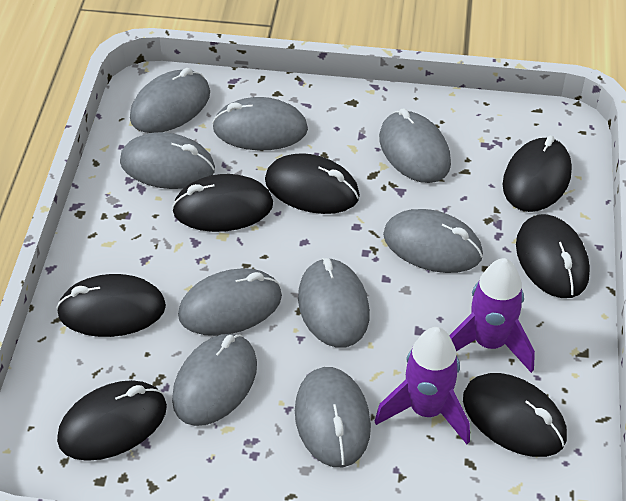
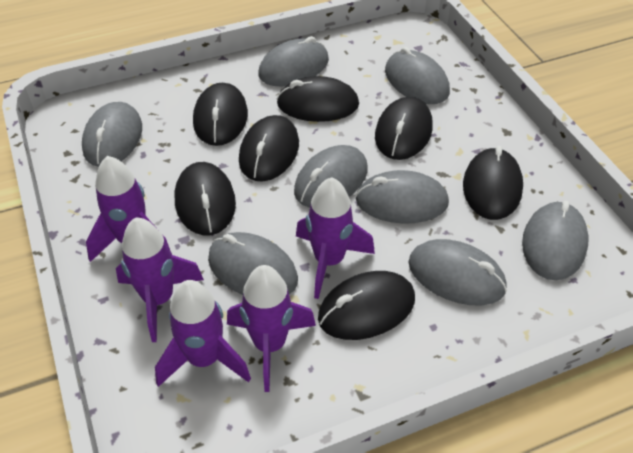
grey mouse: 9 -> 8
purple rocket: 2 -> 5

